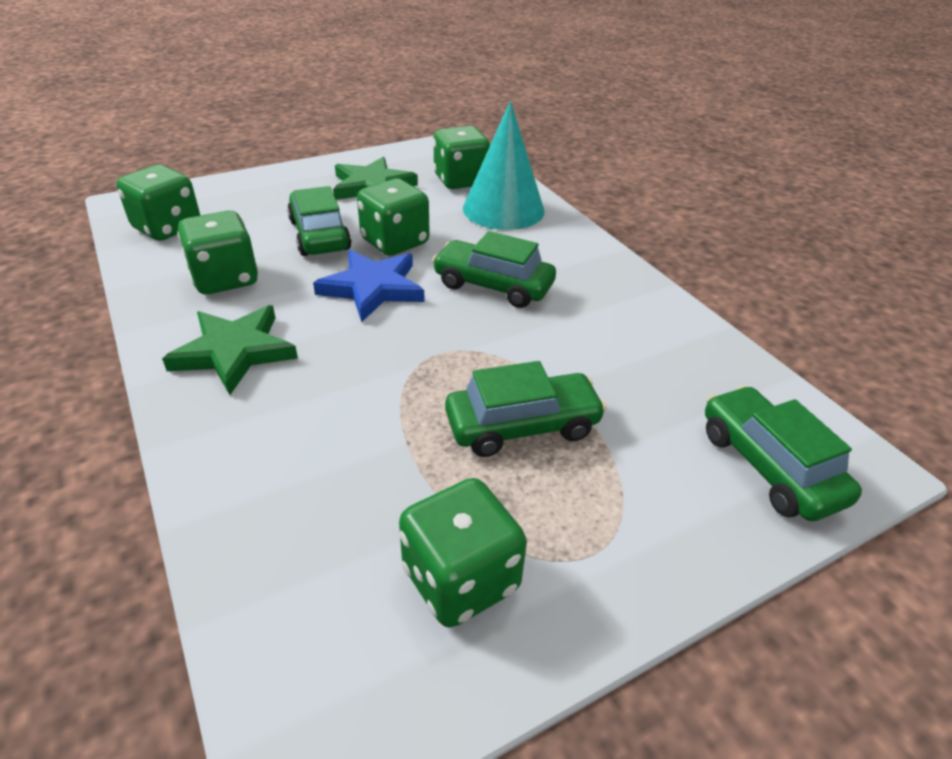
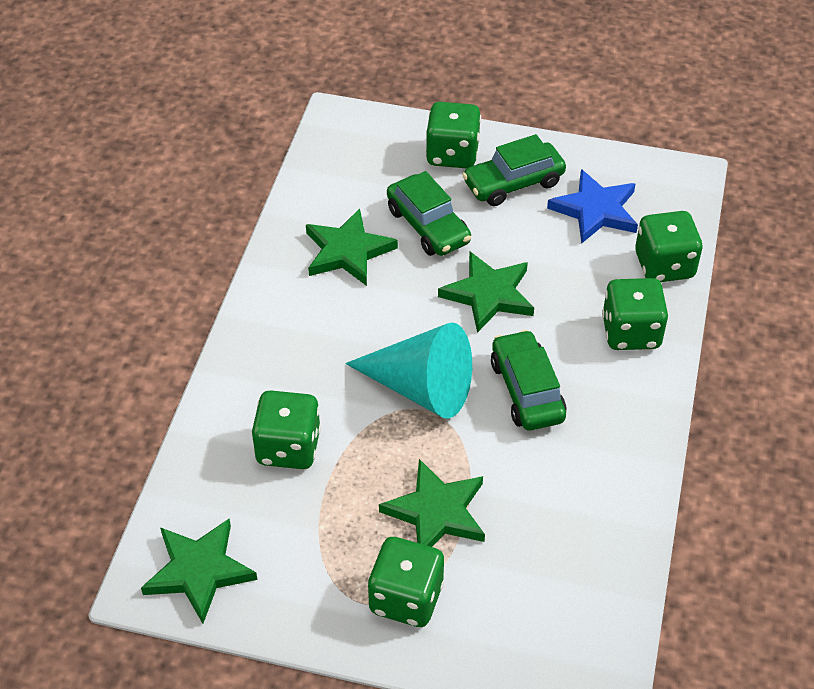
green car: 4 -> 3
green star: 2 -> 4

